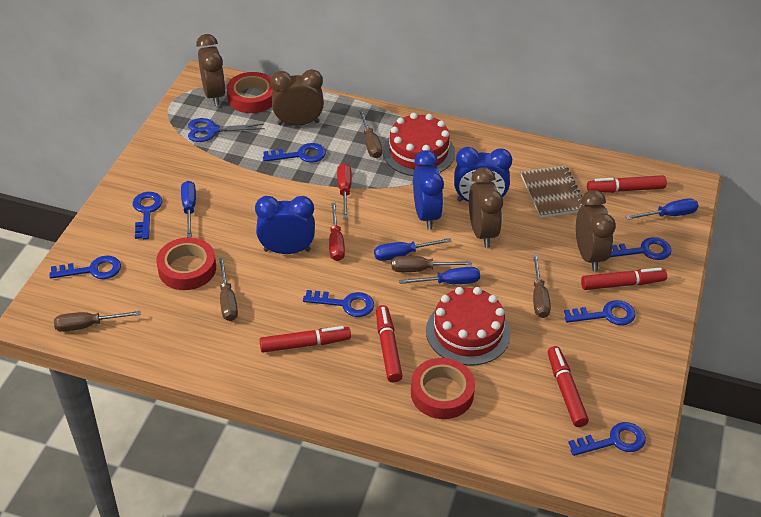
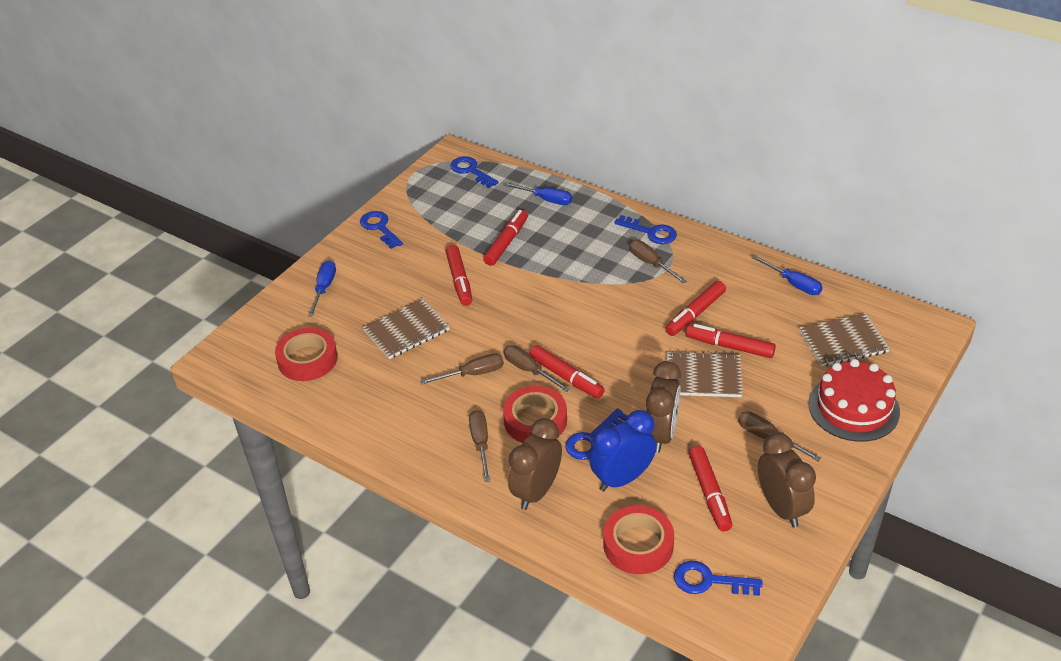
blue clock: 3 -> 1
blue key: 7 -> 5
blue scissors: 1 -> 0
blue screwdriver: 4 -> 3
brown clock: 4 -> 3
brown notebook: 1 -> 3
red cake: 2 -> 1
red marker: 5 -> 6
red screwdriver: 2 -> 0

